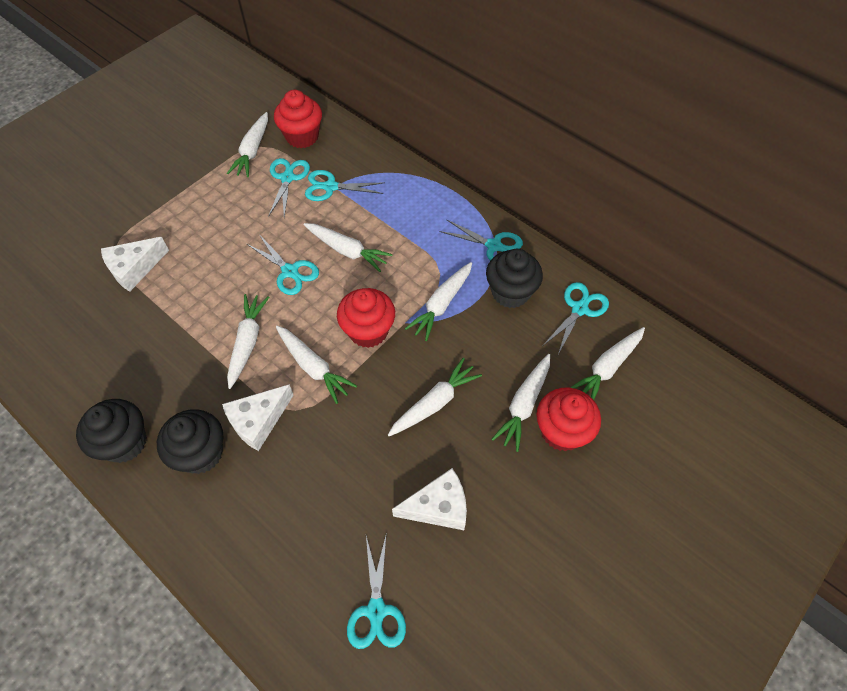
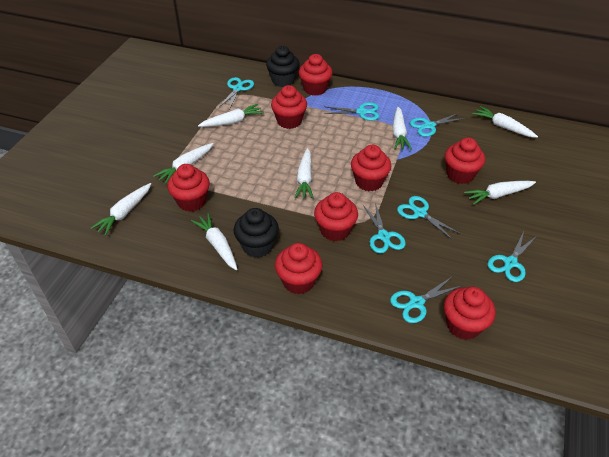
black cupcake: 3 -> 2
red cupcake: 3 -> 8
turquoise scissors: 6 -> 7
white cheese: 3 -> 0

